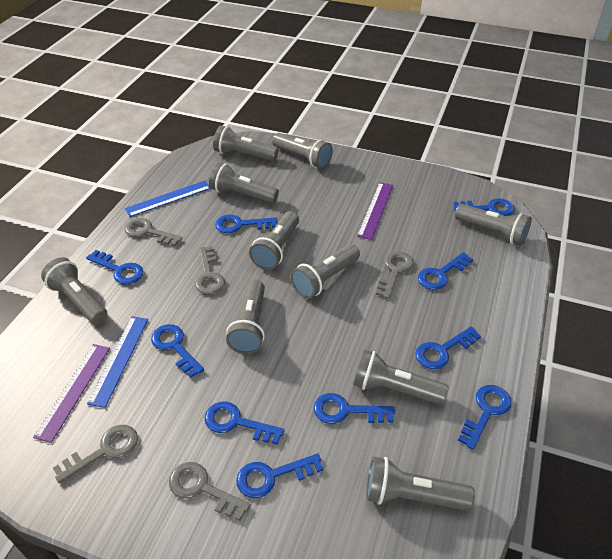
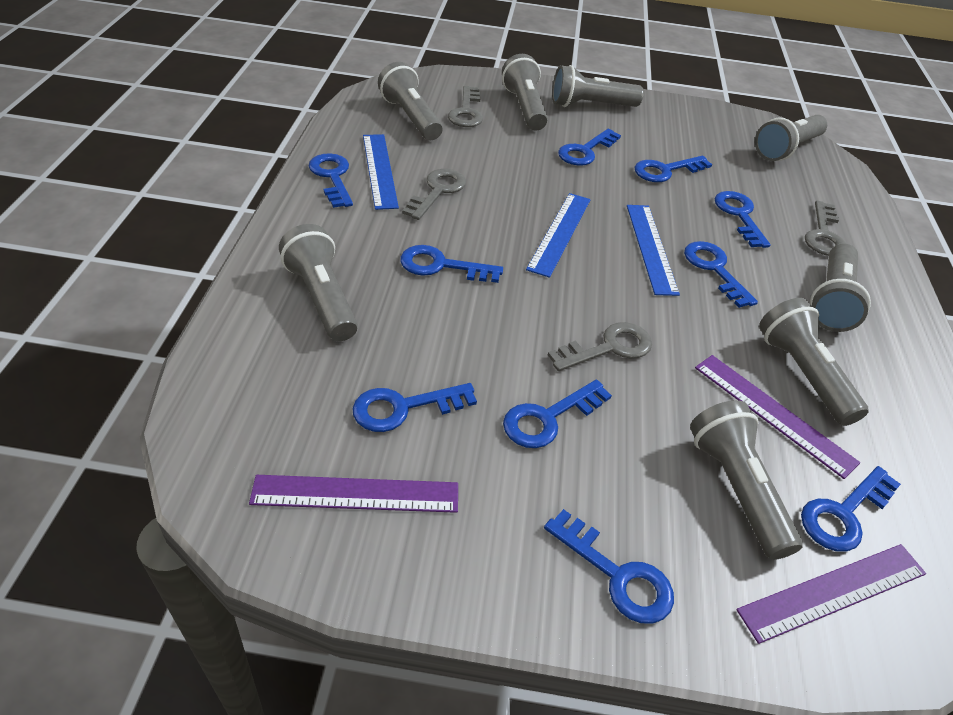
blue ruler: 2 -> 3
grey flashlight: 10 -> 8
grey key: 5 -> 4
purple ruler: 2 -> 3

